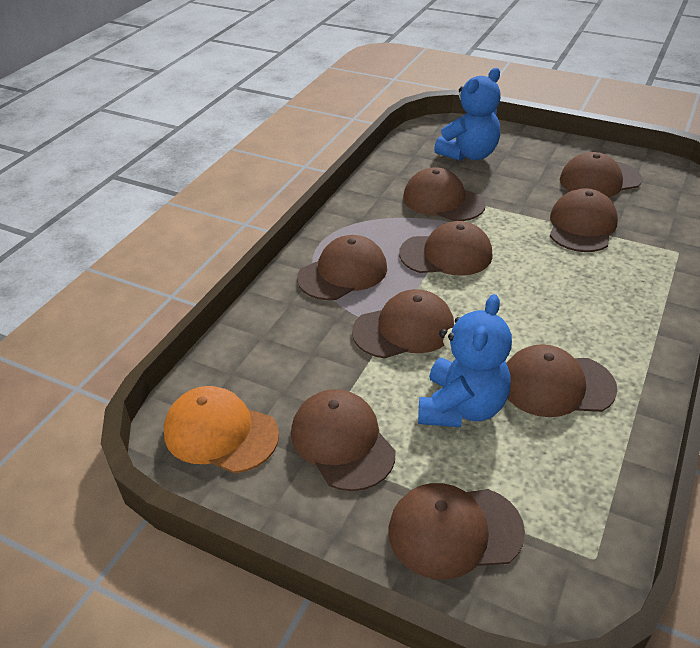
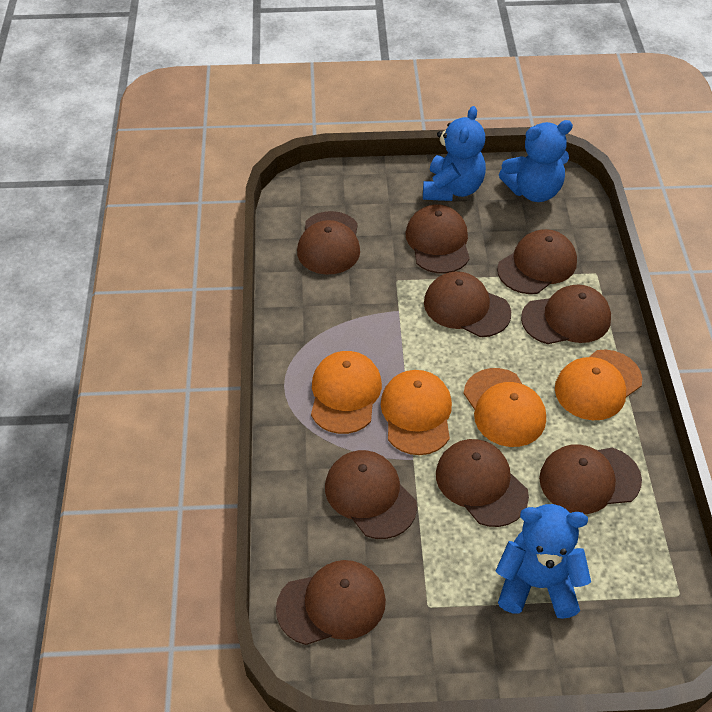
blue teddy bear: 2 -> 3
orange cap: 1 -> 4

